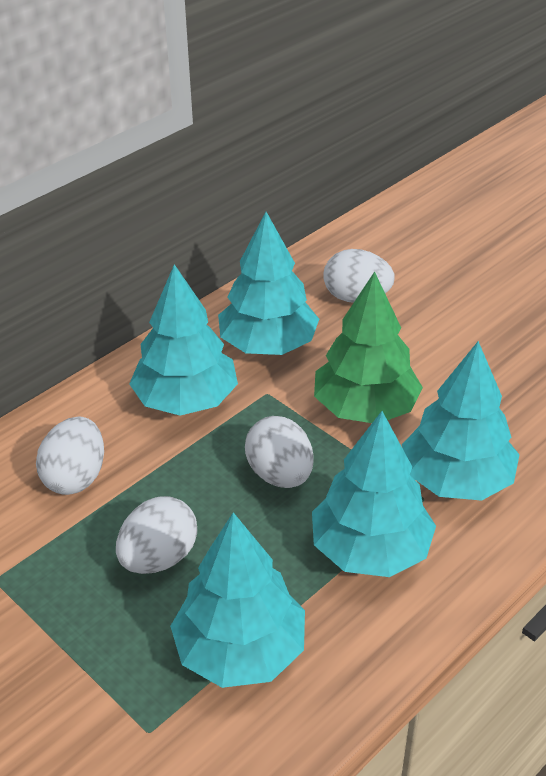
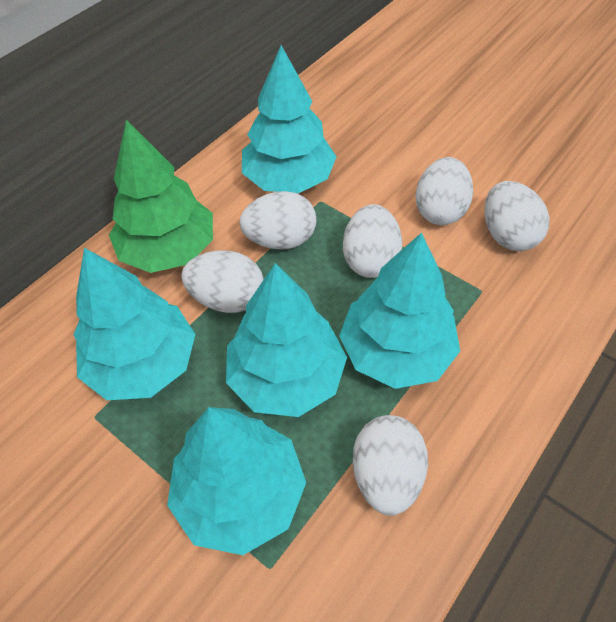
white egg: 4 -> 6

